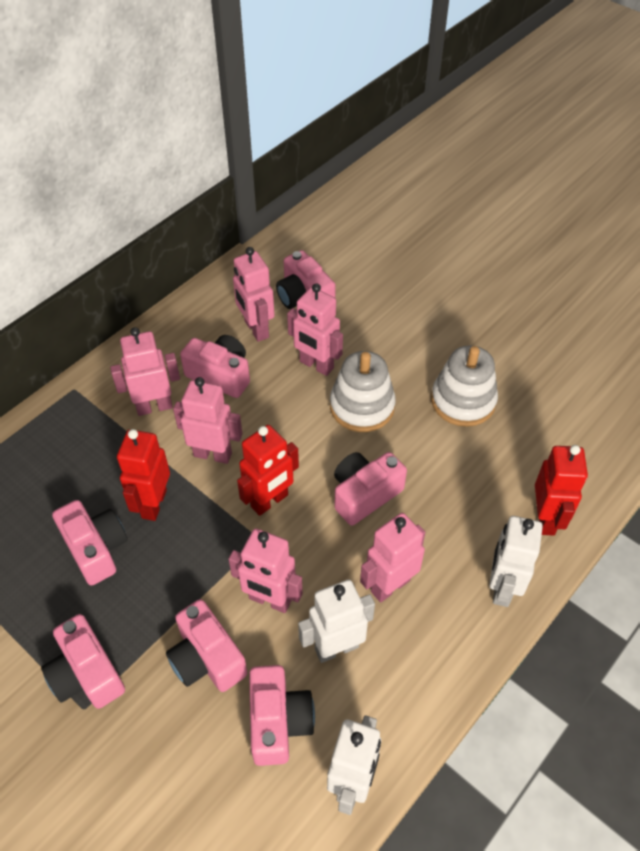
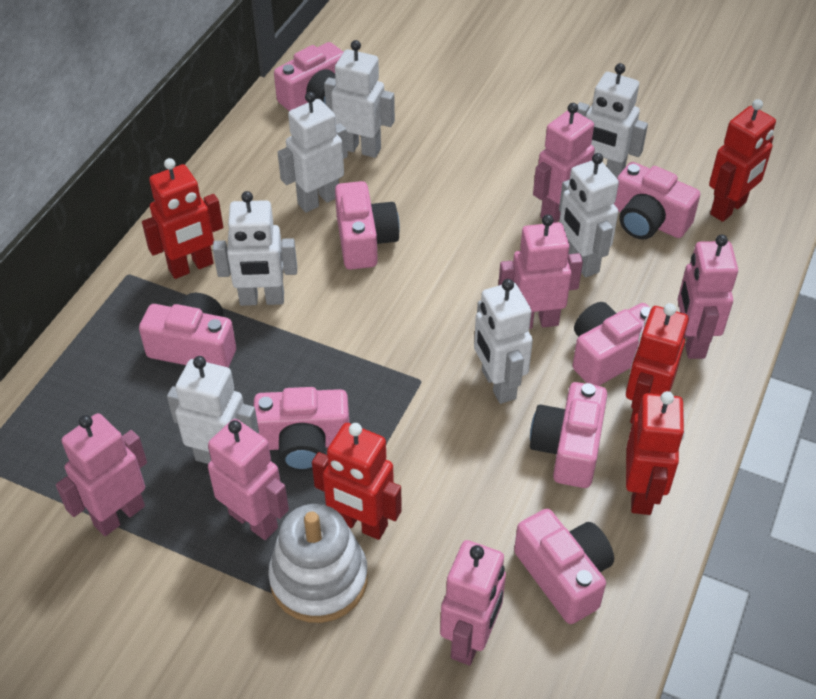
pink camera: 7 -> 8
red robot: 3 -> 5
white robot: 3 -> 7
white stacking toy: 2 -> 1

